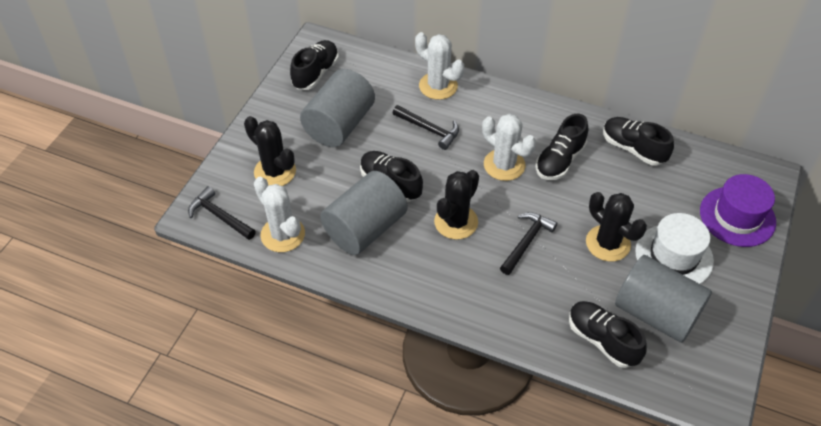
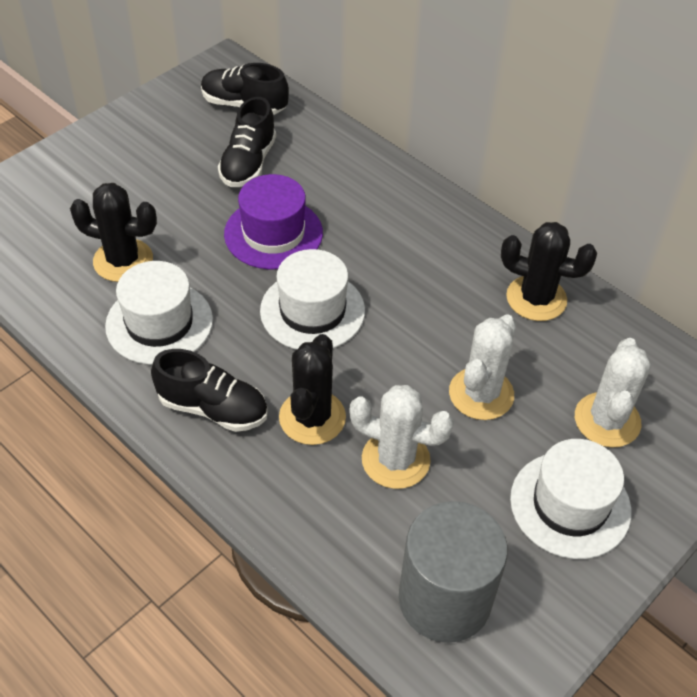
black hammer: 3 -> 0
black shoe: 5 -> 3
grey cylinder: 3 -> 1
white hat: 1 -> 3

